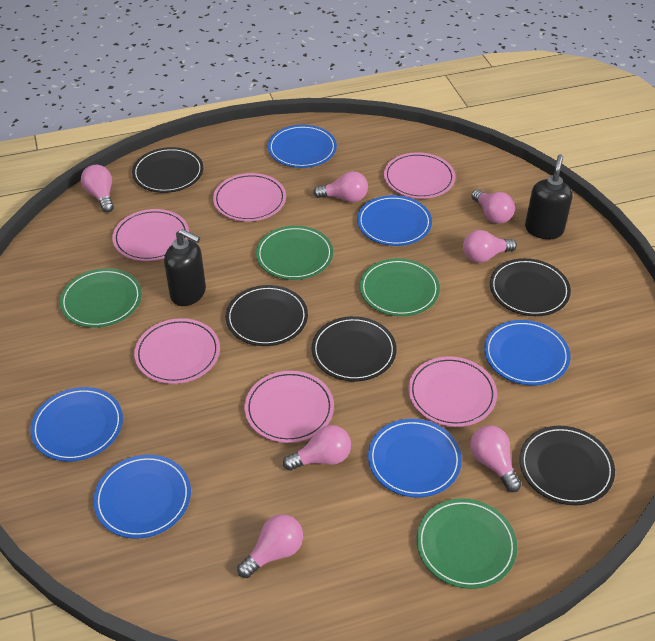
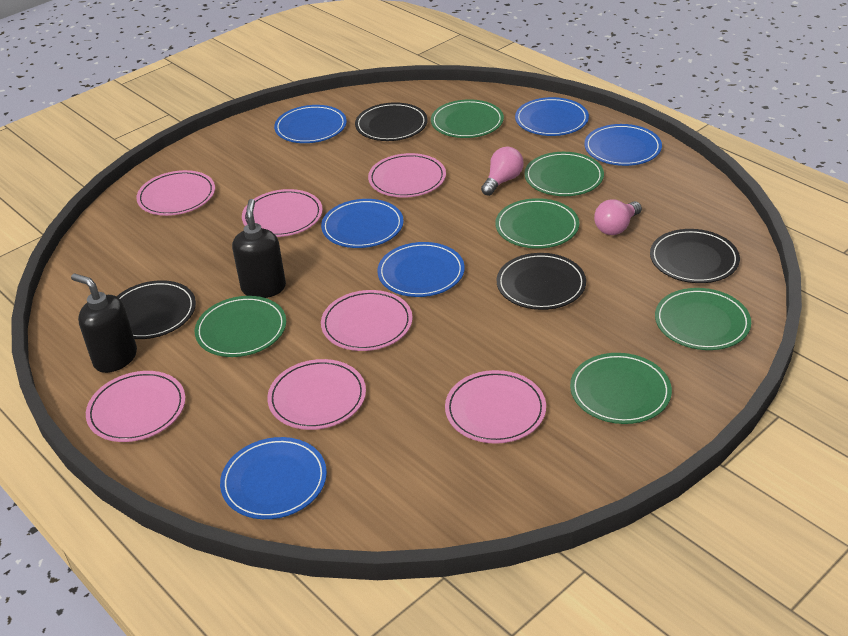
black plate: 5 -> 4
green plate: 4 -> 6
pink light bulb: 7 -> 2
pink plate: 6 -> 7

